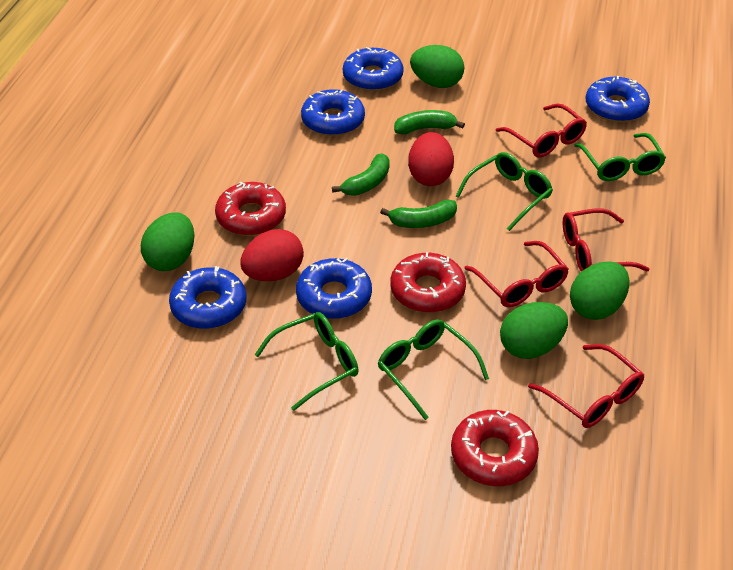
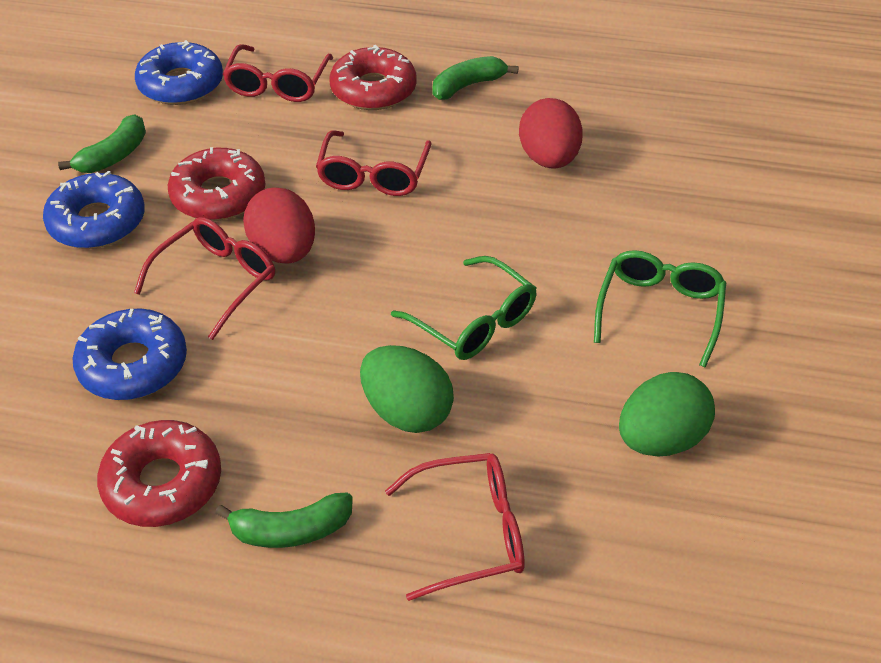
blue donut: 5 -> 3
green egg: 4 -> 2
green glasses: 4 -> 2

